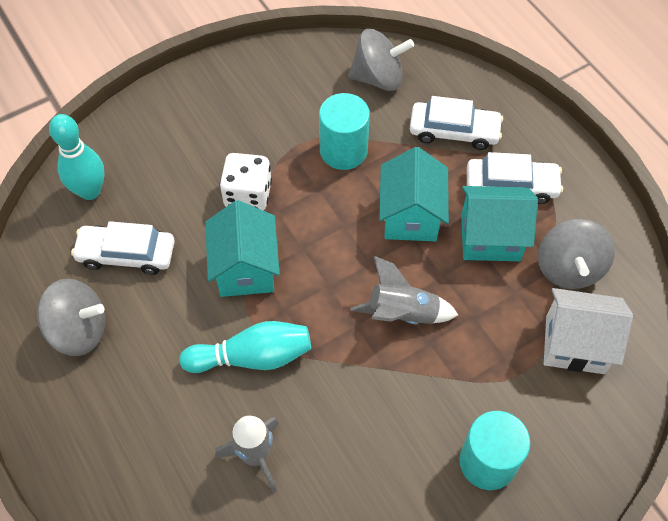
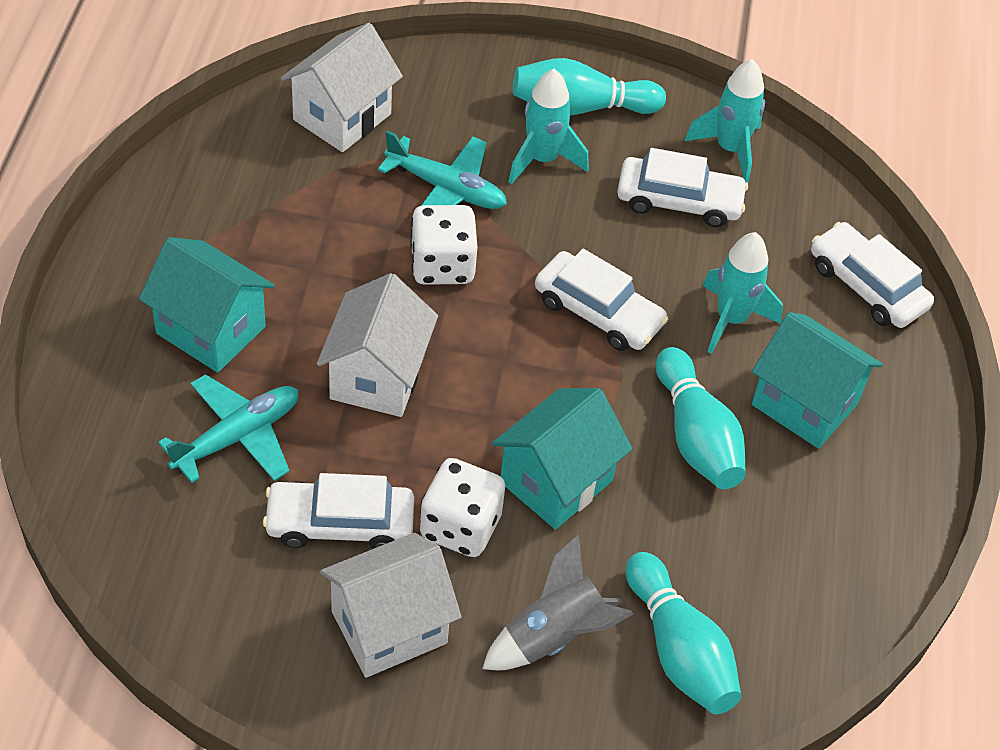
grey rocket: 2 -> 1
grey spinning top: 3 -> 0
turquoise bowling pin: 2 -> 3
turquoise cylinder: 2 -> 0
turquoise plane: 0 -> 2
turquoise rocket: 0 -> 3
white car: 3 -> 4
white dice: 1 -> 2
white house: 1 -> 3

